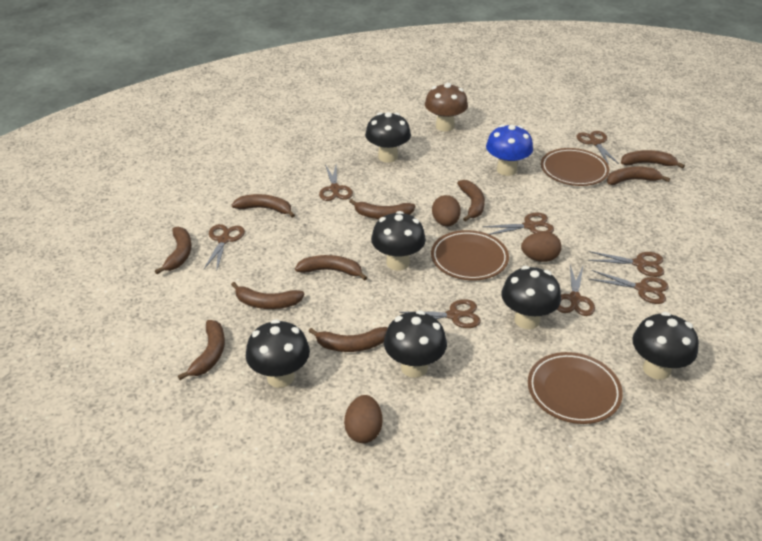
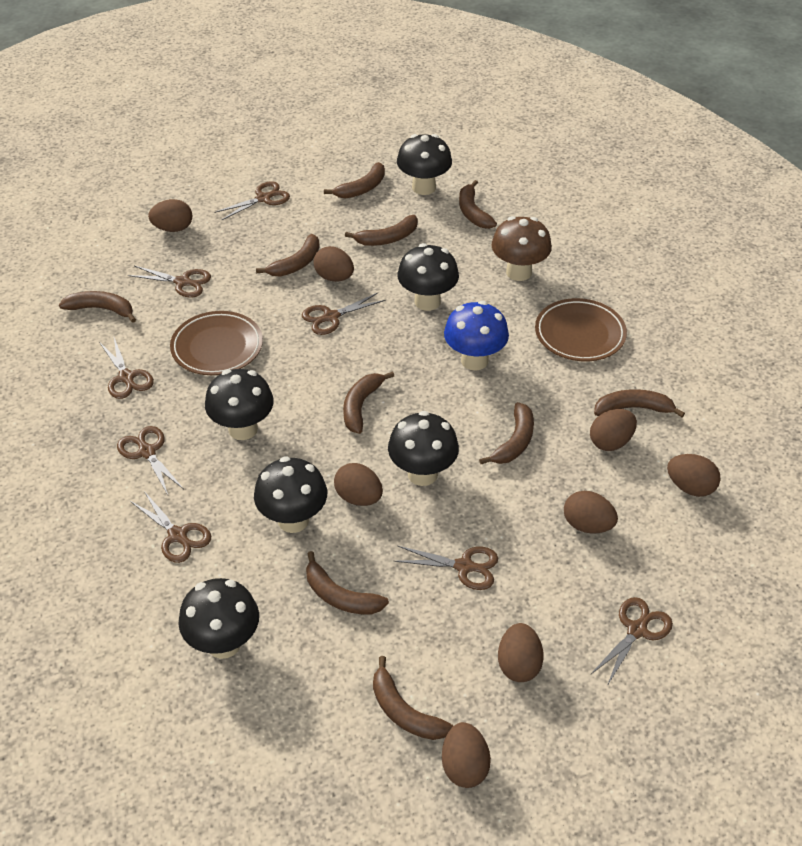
brown egg: 3 -> 8
brown plate: 3 -> 2

